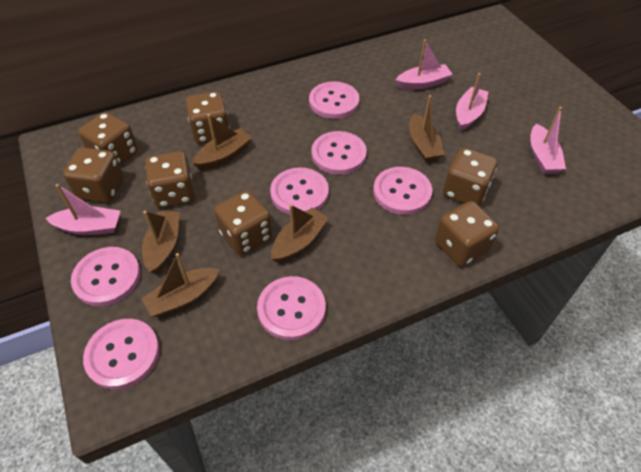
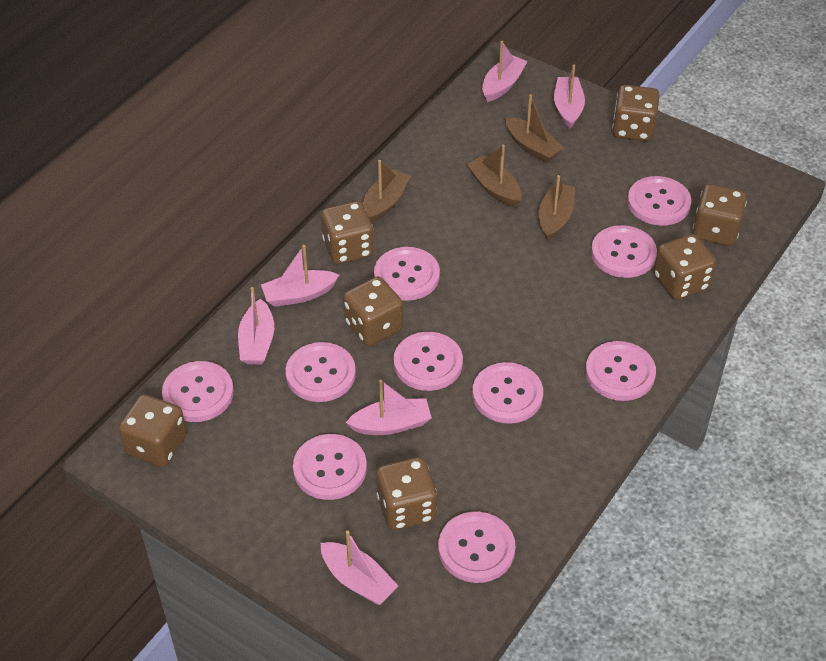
brown boat: 5 -> 4
pink boat: 4 -> 6
pink button: 7 -> 10

